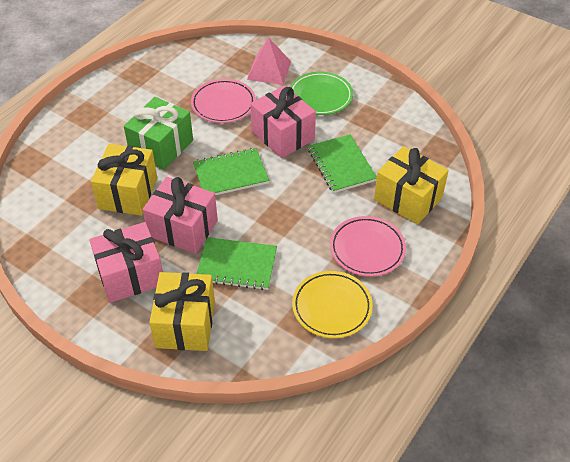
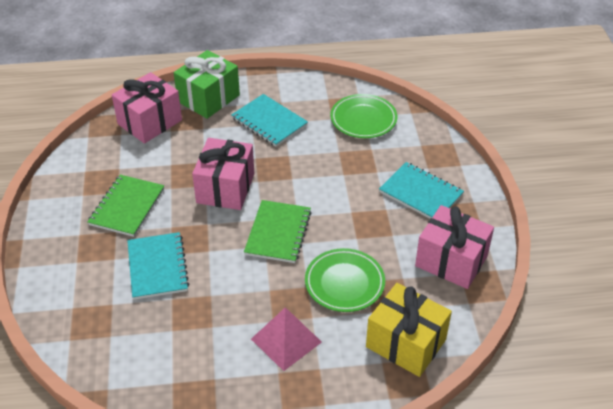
green notebook: 3 -> 2
green plate: 1 -> 2
pink plate: 2 -> 0
turquoise notebook: 0 -> 3
yellow gift: 3 -> 1
yellow plate: 1 -> 0

